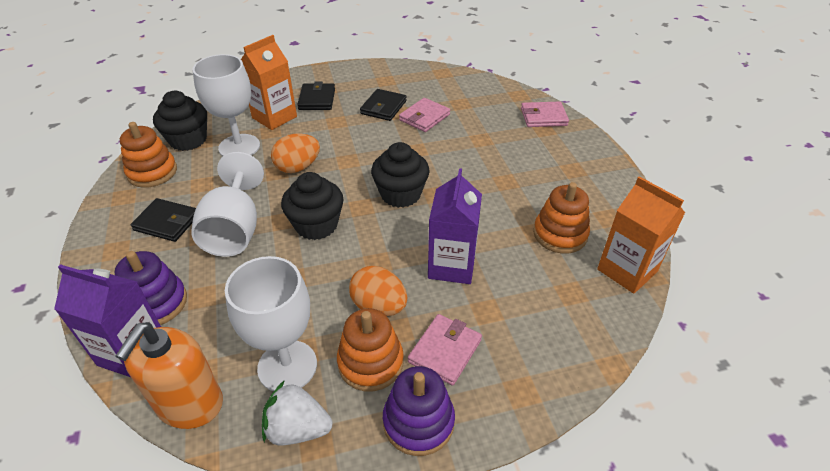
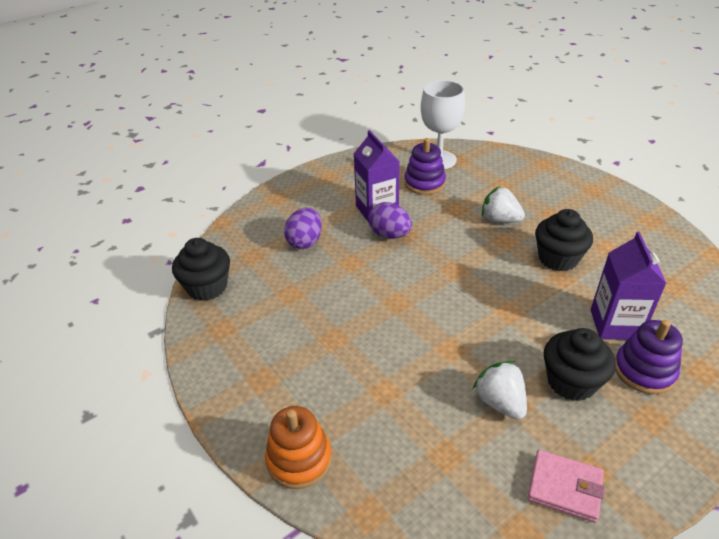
black wallet: 3 -> 0
orange carton: 2 -> 0
orange egg: 2 -> 0
orange soap dispenser: 1 -> 0
orange stacking toy: 3 -> 1
pink wallet: 3 -> 1
purple egg: 0 -> 2
white goblet: 3 -> 1
white strawberry: 1 -> 2

